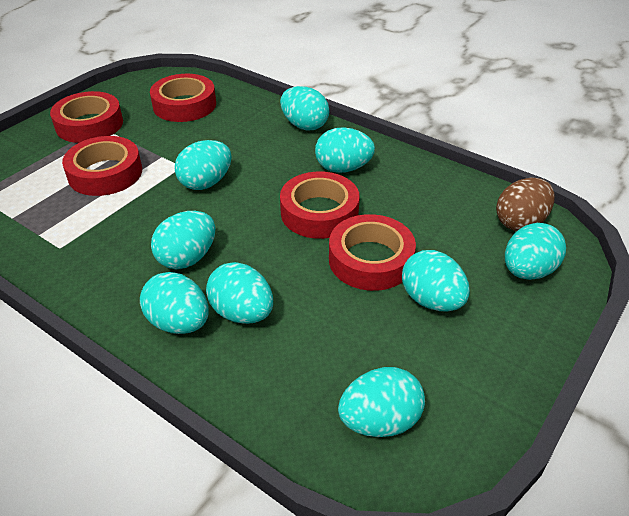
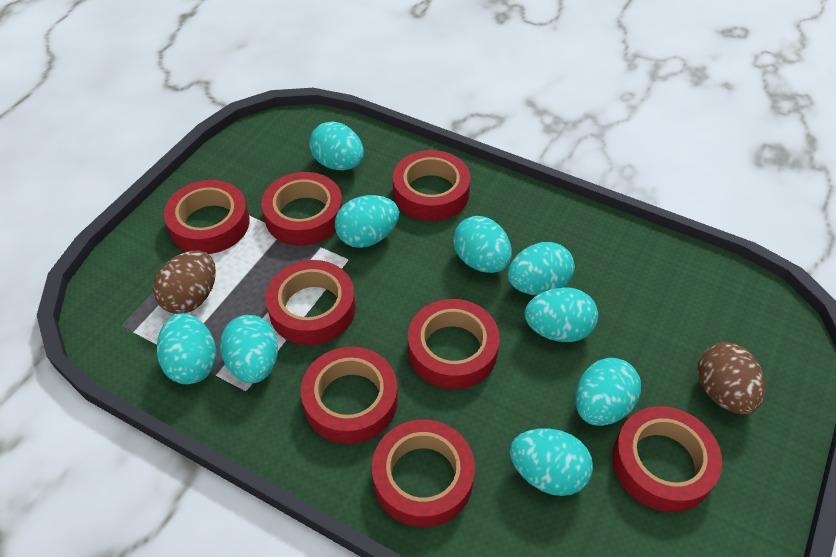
brown egg: 1 -> 2
red tape: 5 -> 8

